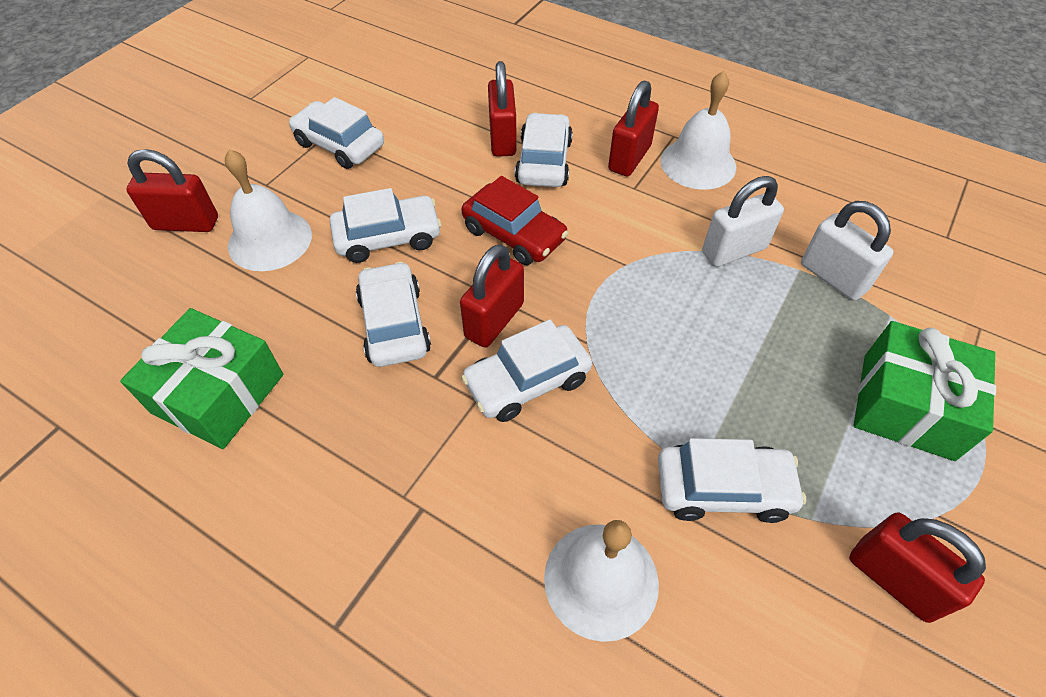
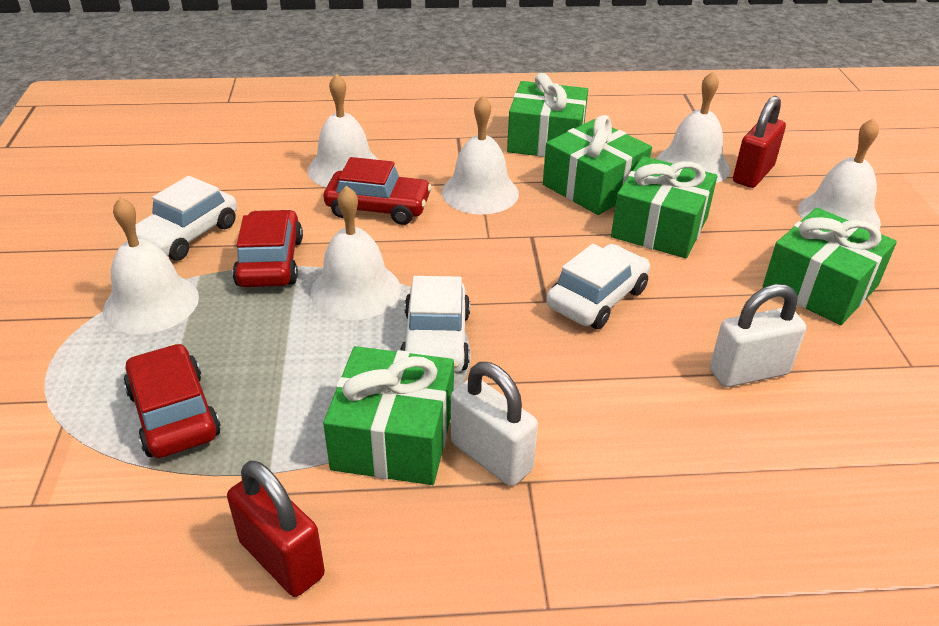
green gift: 2 -> 5
red car: 1 -> 3
red padlock: 5 -> 2
white bell: 3 -> 6
white car: 6 -> 3

